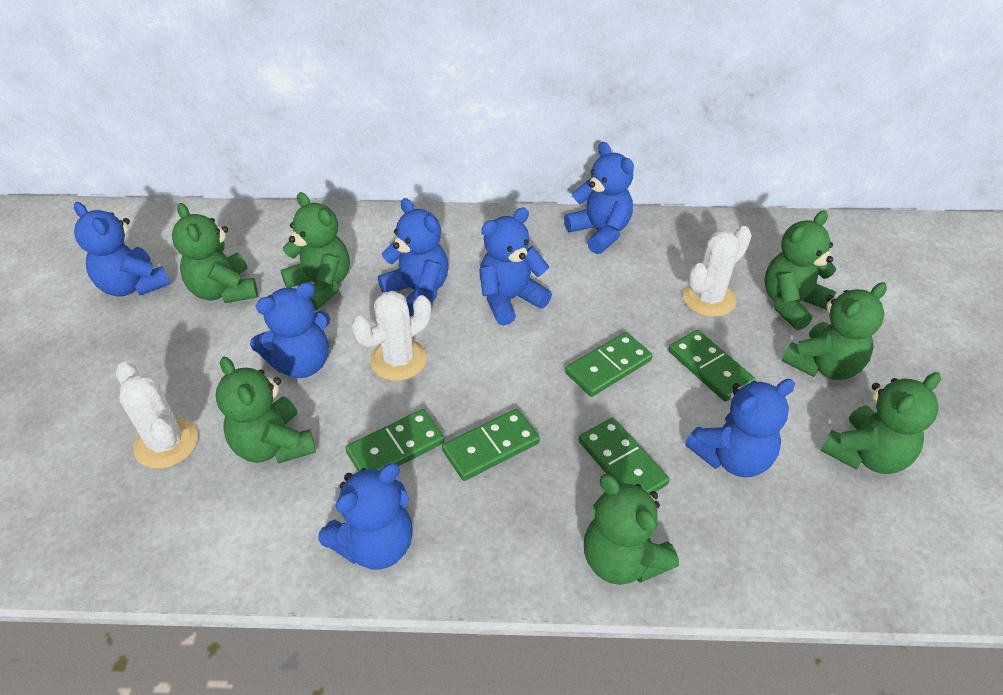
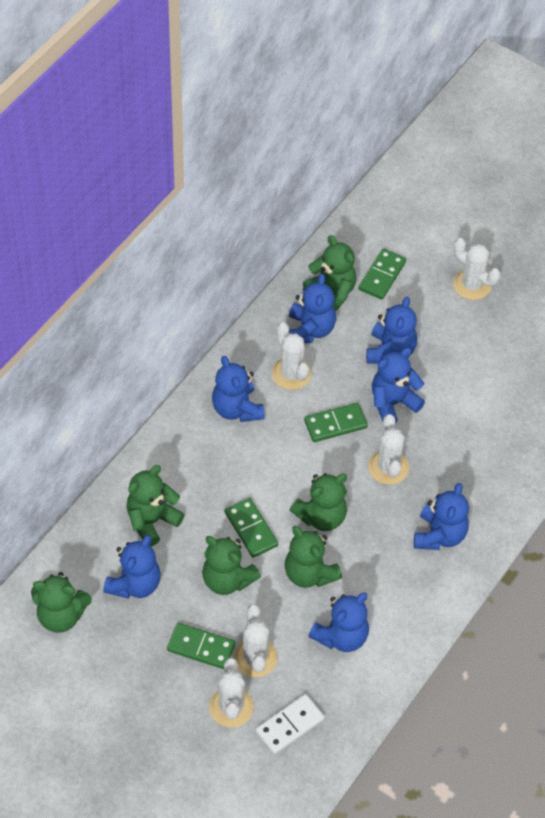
green domino: 5 -> 4
green teddy bear: 7 -> 6
white cactus: 3 -> 5
white domino: 0 -> 1

